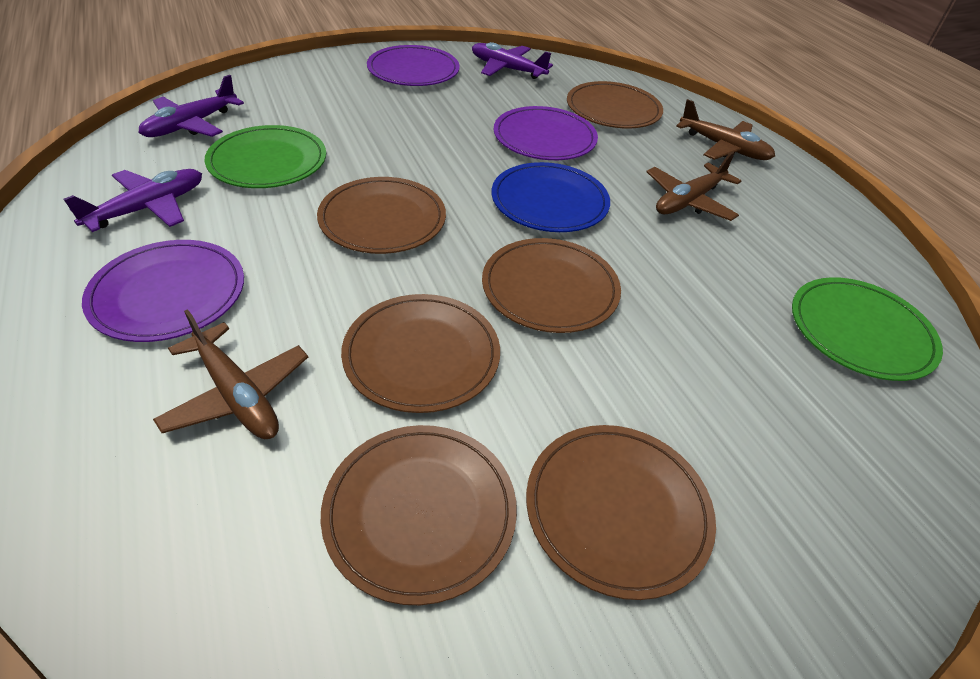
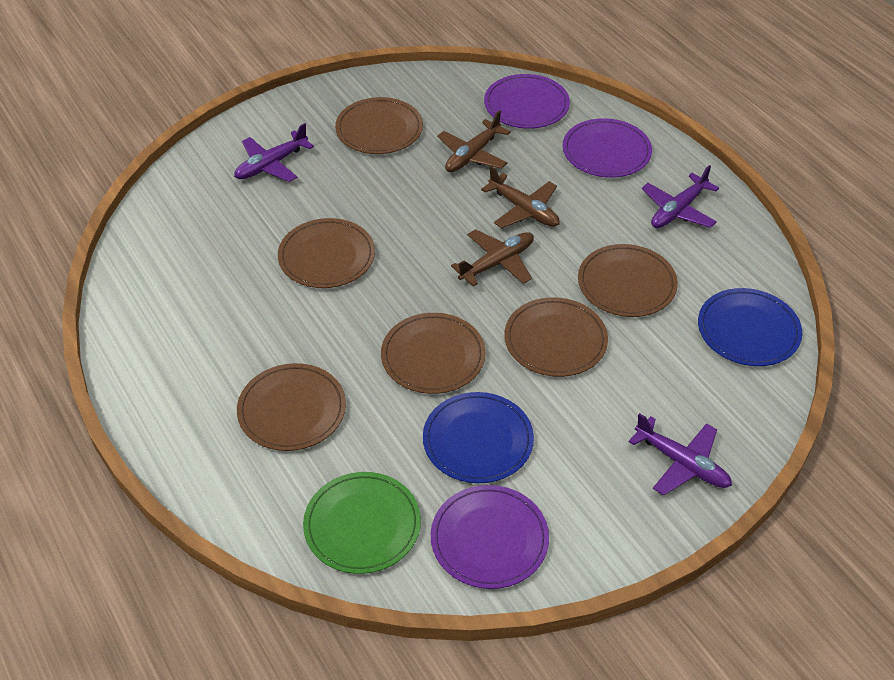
blue plate: 1 -> 2
green plate: 2 -> 1

